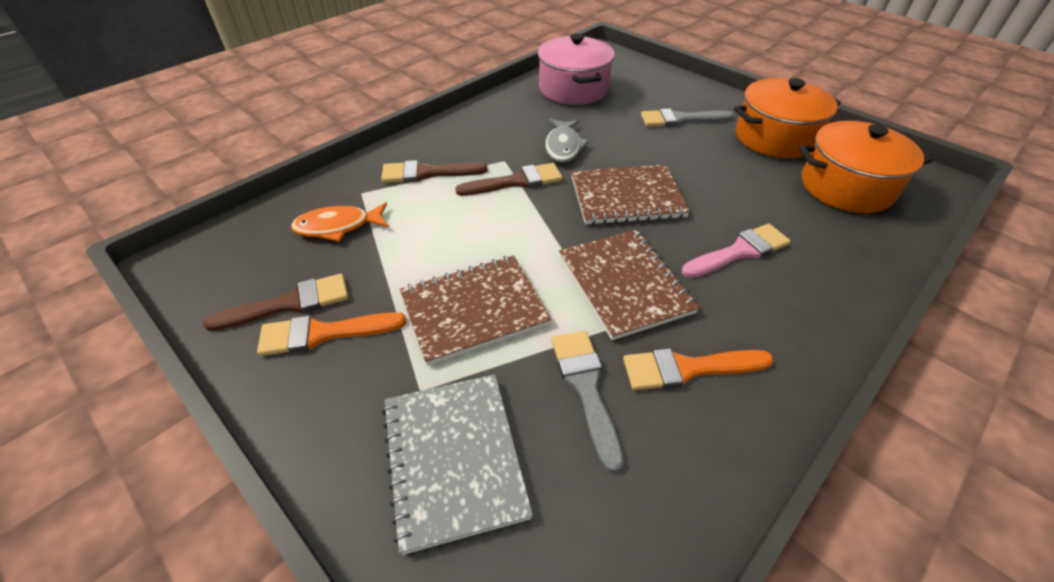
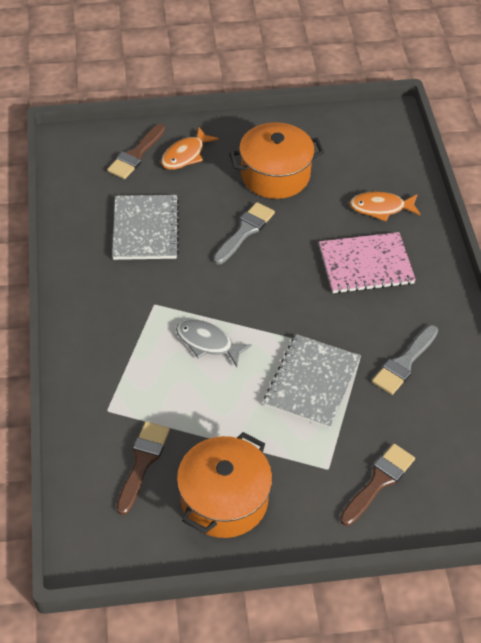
brown notebook: 3 -> 0
grey notebook: 1 -> 2
orange brush: 2 -> 0
orange fish: 1 -> 2
pink brush: 1 -> 0
pink notebook: 0 -> 1
pink pot: 1 -> 0

